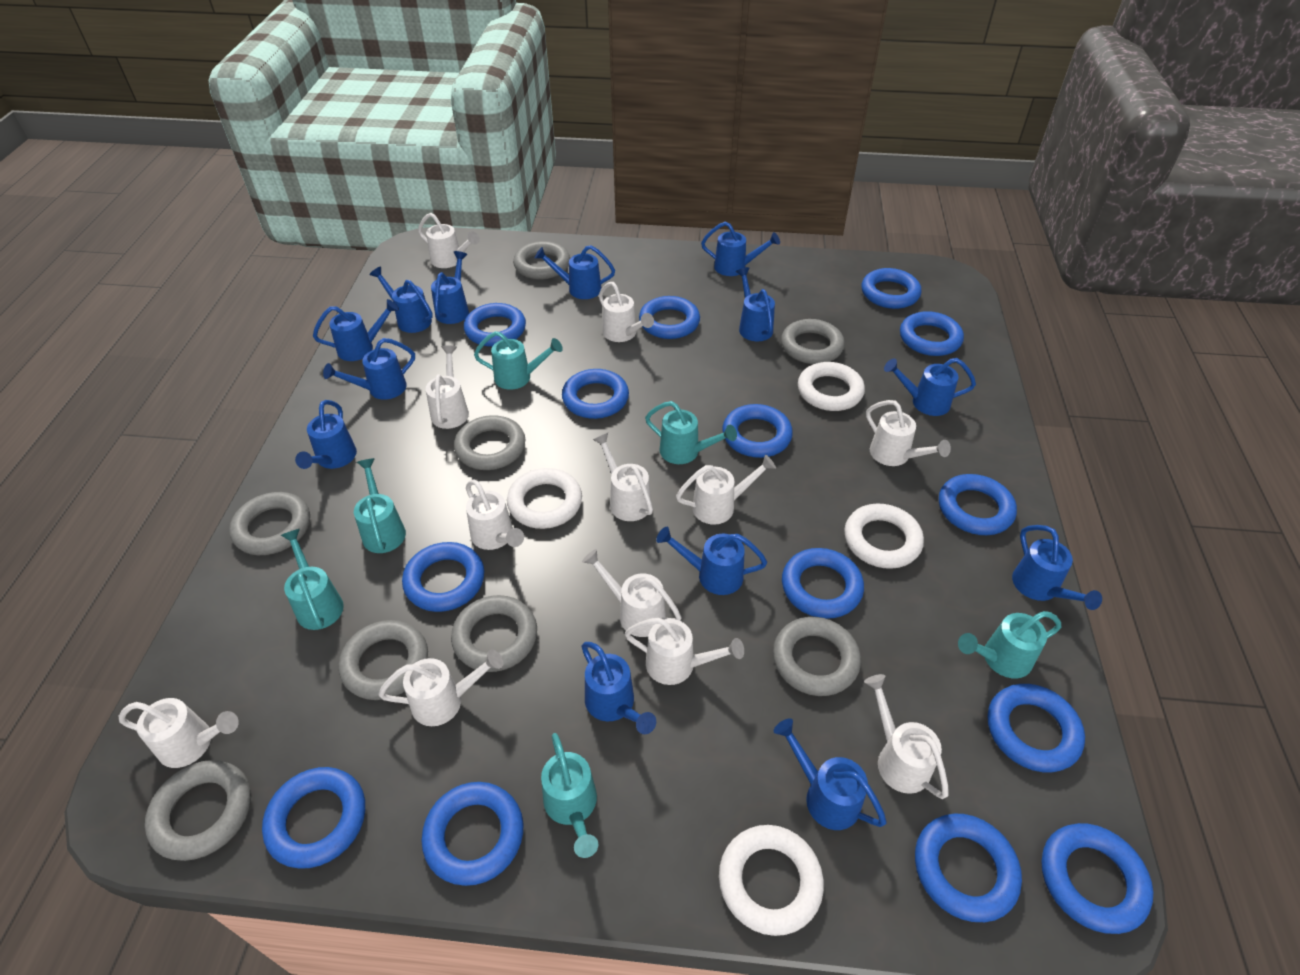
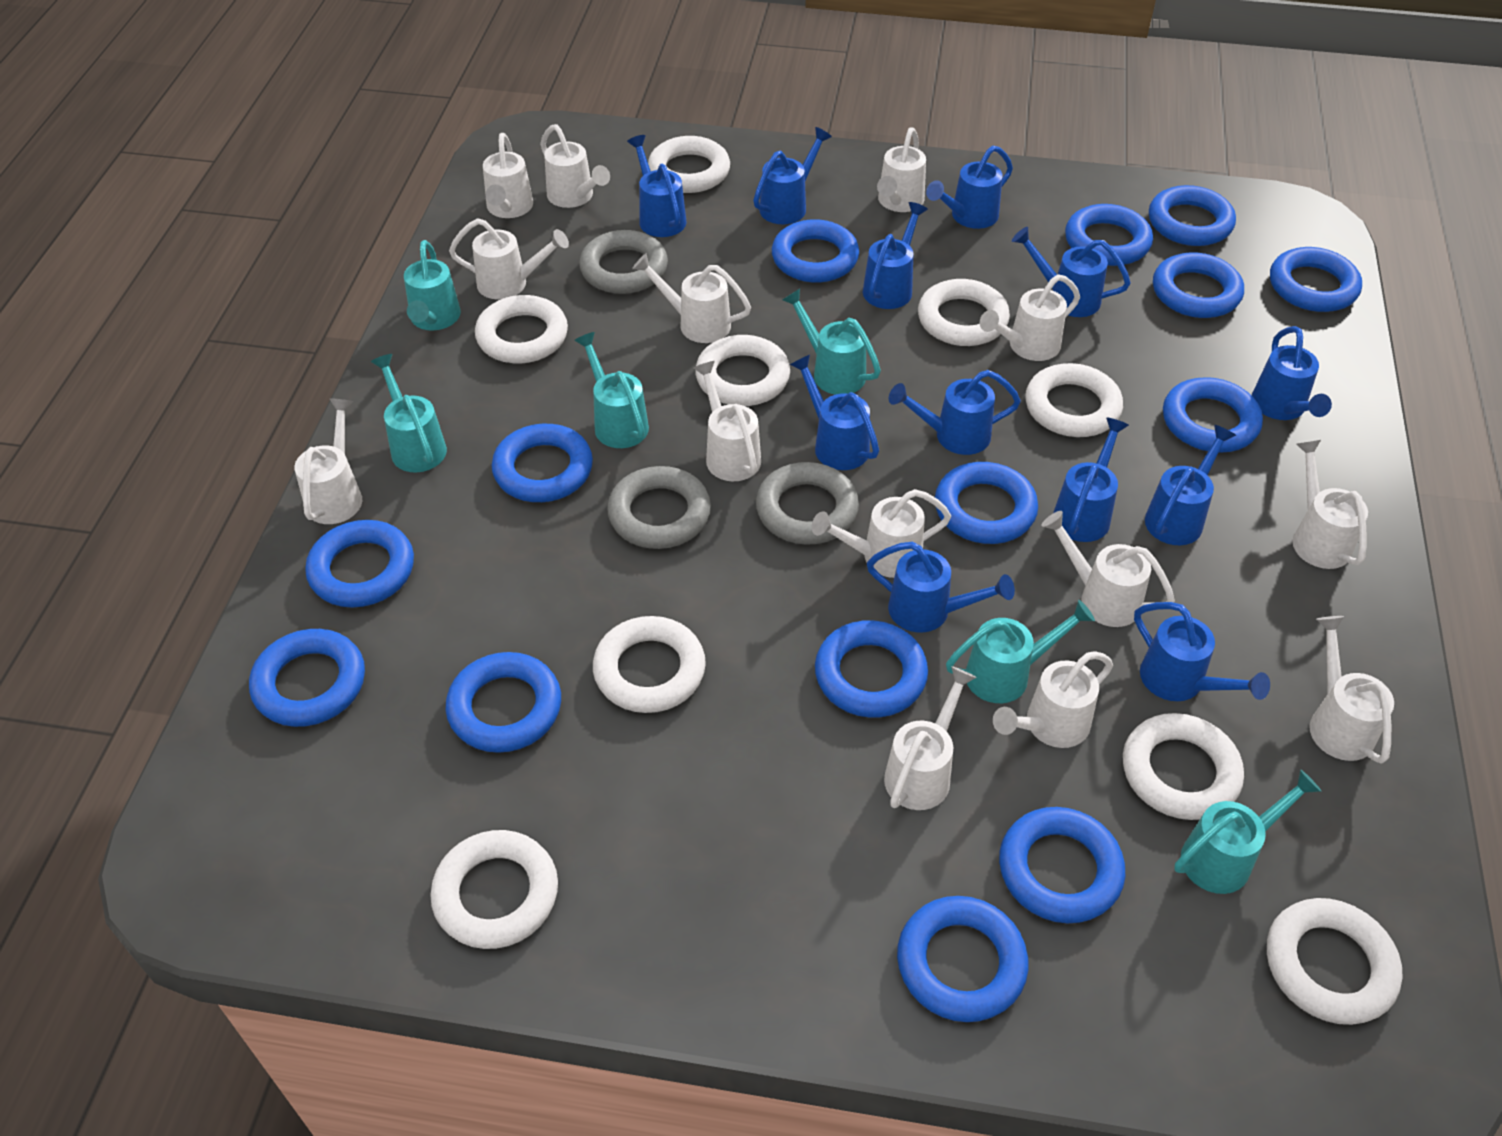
blue watering can: 13 -> 12
grey ring: 8 -> 3
white ring: 4 -> 9
white watering can: 12 -> 14

